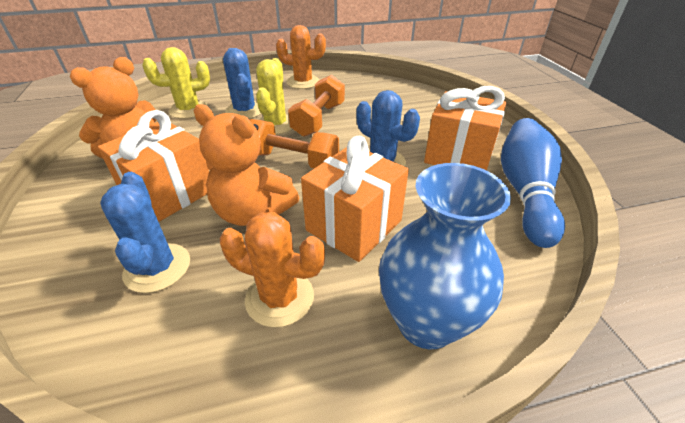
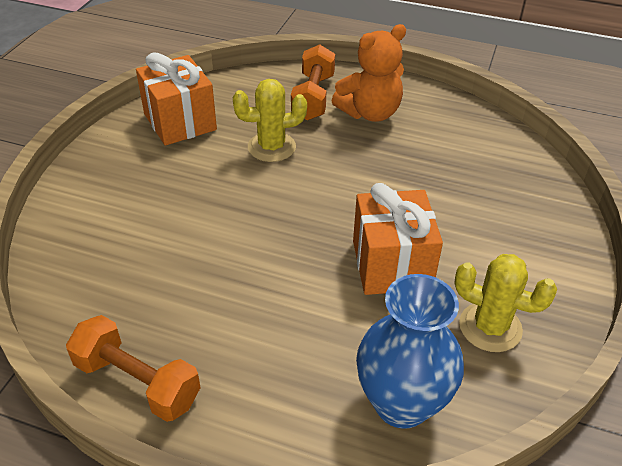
blue bowling pin: 1 -> 0
blue cactus: 3 -> 0
orange cactus: 2 -> 0
orange gift: 3 -> 2
orange teddy bear: 2 -> 1

